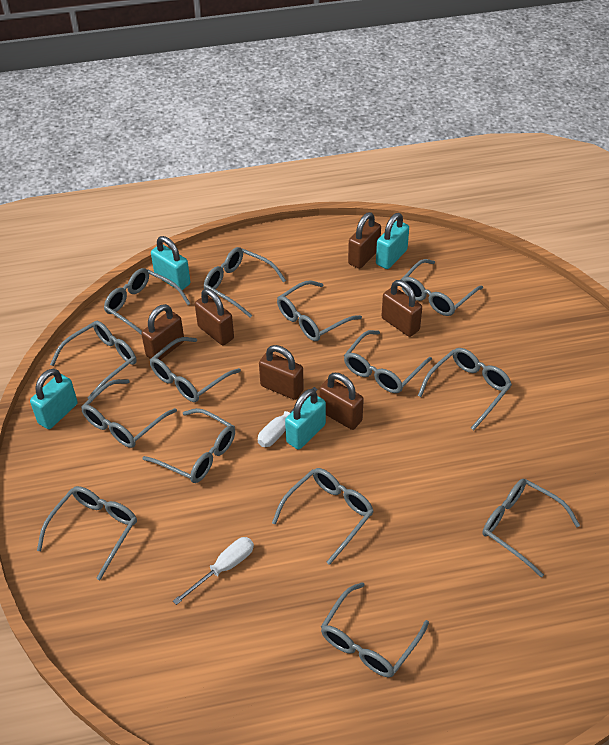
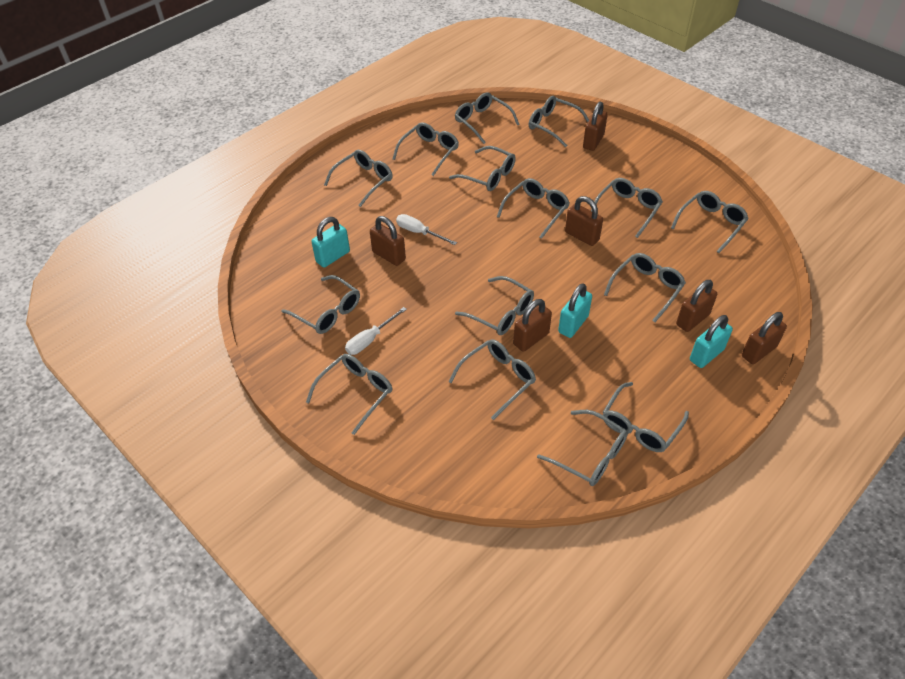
grey glasses: 14 -> 15
turquoise padlock: 4 -> 3

